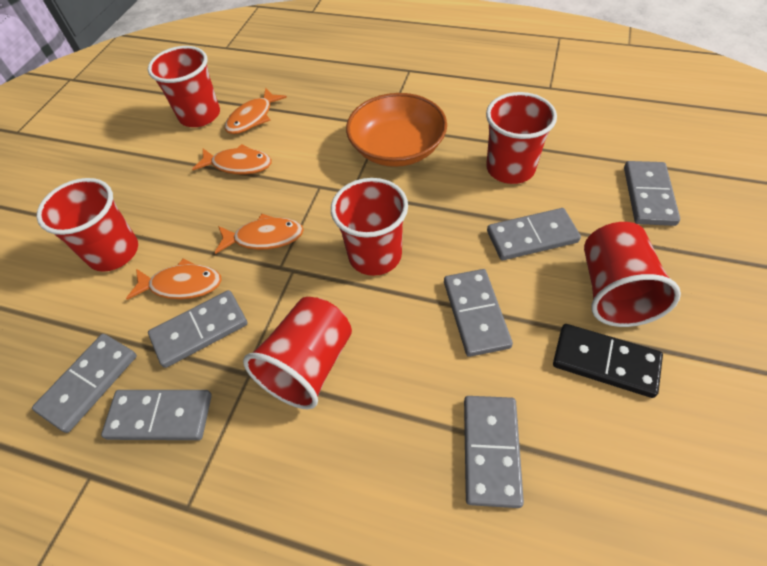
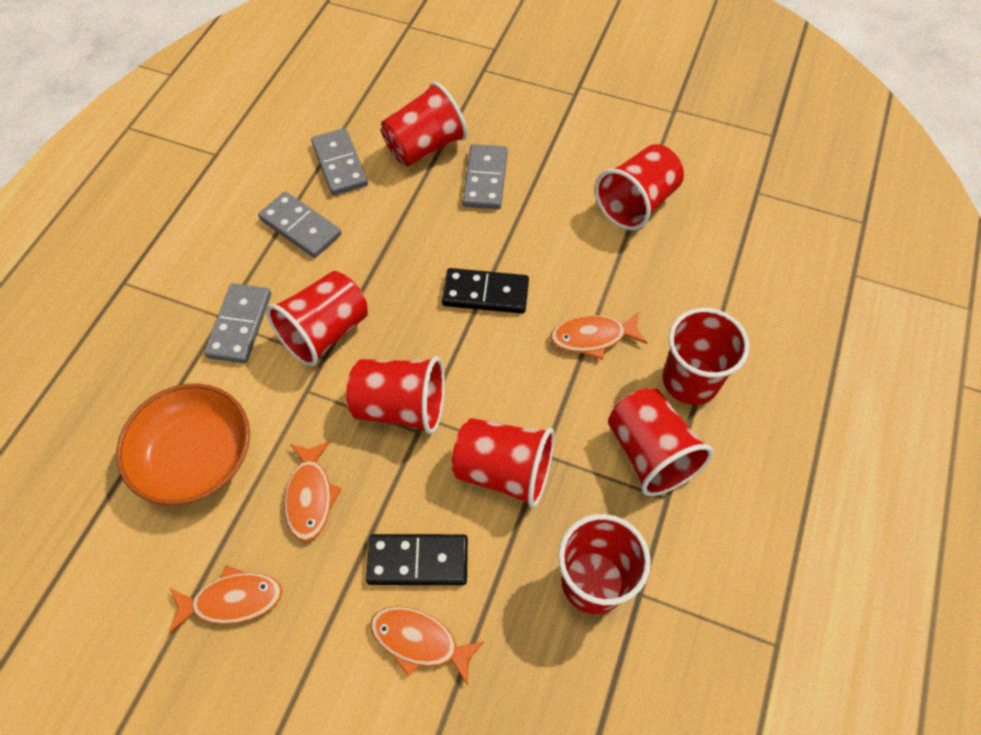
black domino: 1 -> 2
grey domino: 7 -> 4
red cup: 6 -> 8

